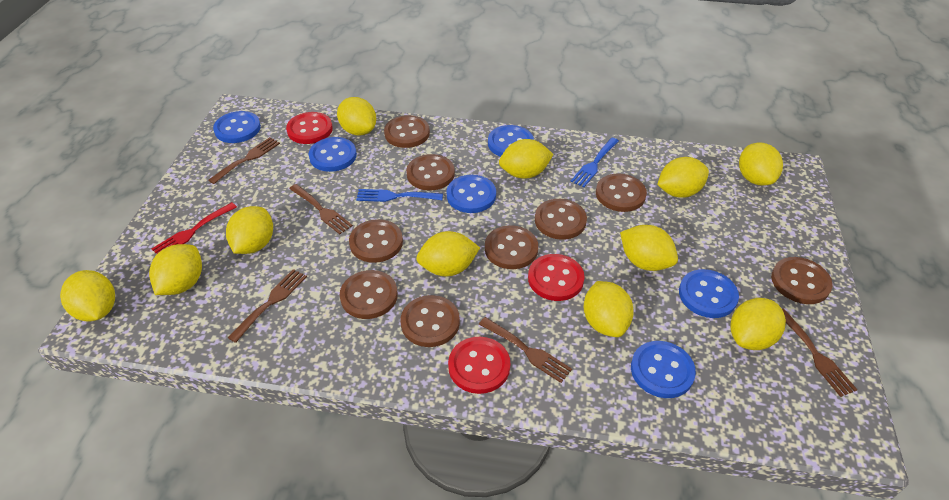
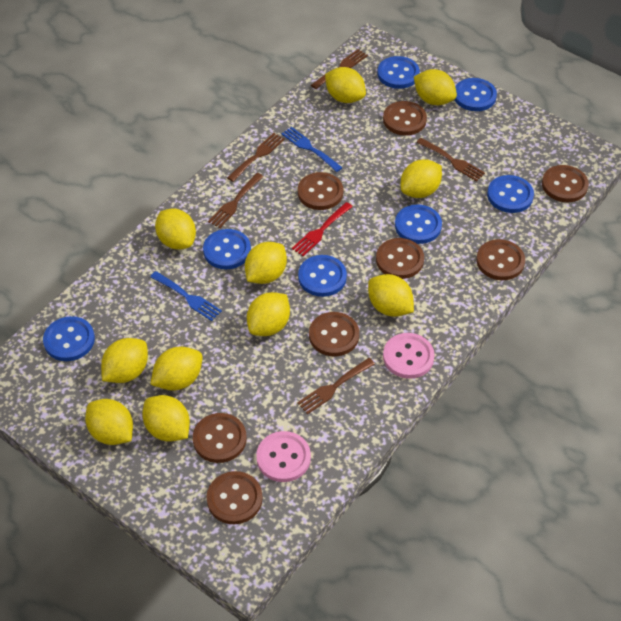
blue button: 6 -> 7
brown button: 9 -> 8
pink button: 0 -> 2
red button: 3 -> 0

